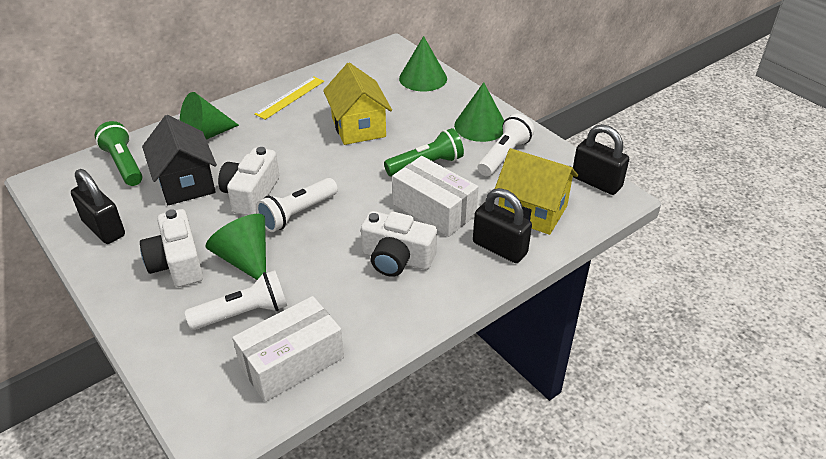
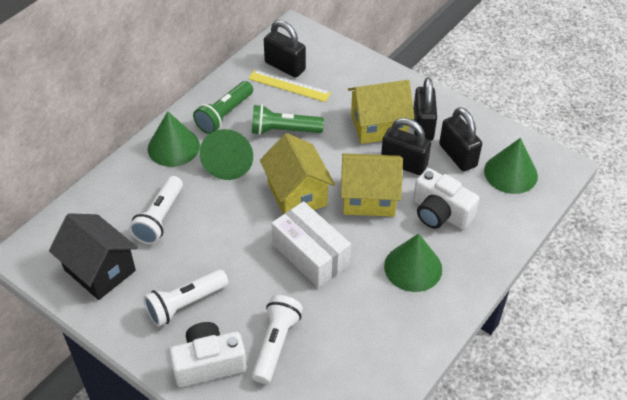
black padlock: 3 -> 4
white box: 2 -> 1
white camera: 3 -> 2
yellow house: 2 -> 3

